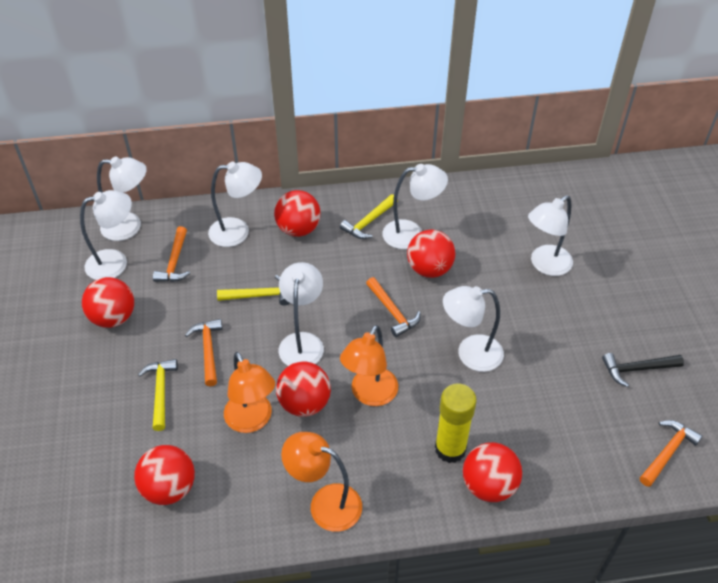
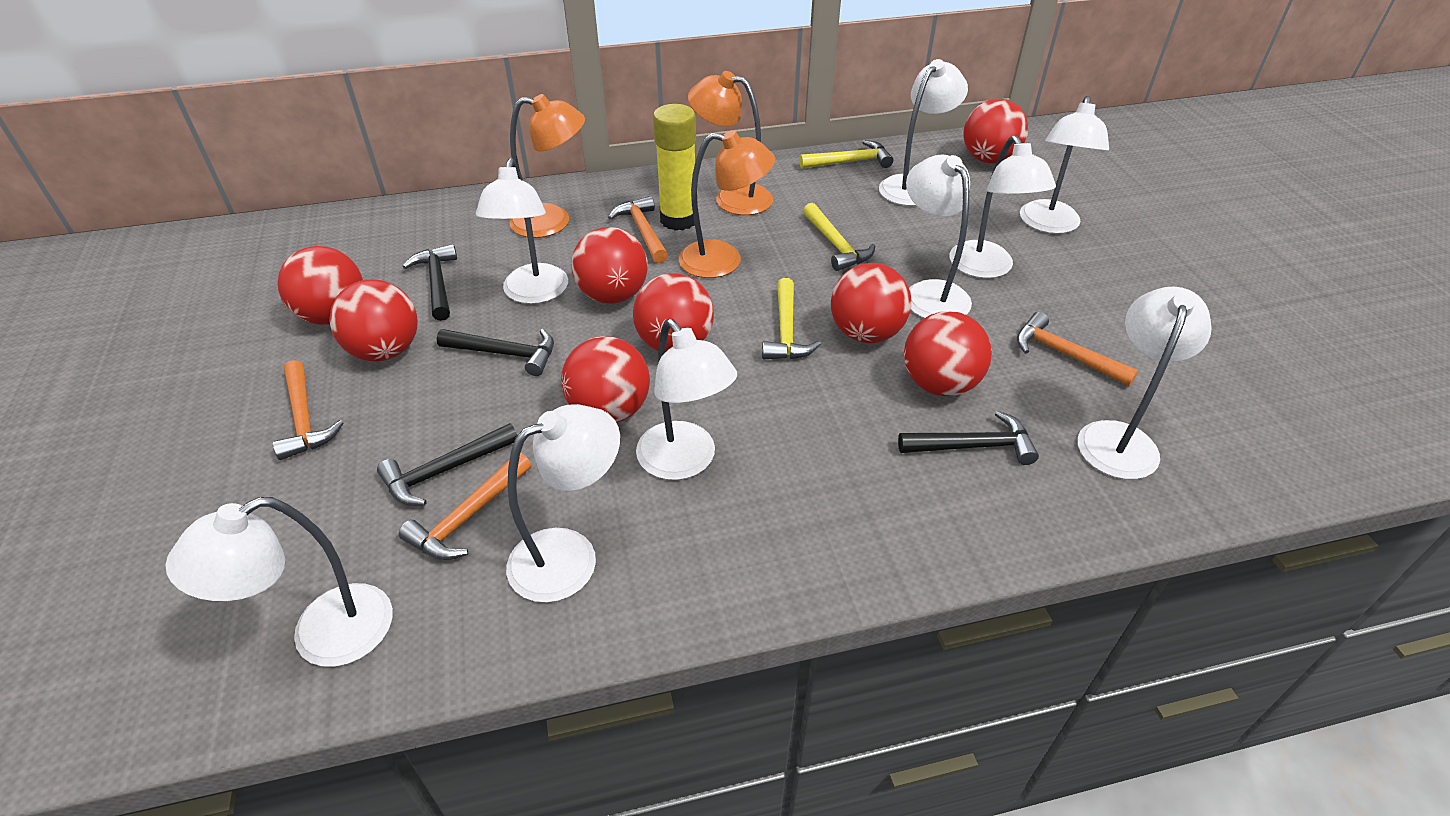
black hammer: 1 -> 4
red ball: 6 -> 8
white lamp: 7 -> 9

